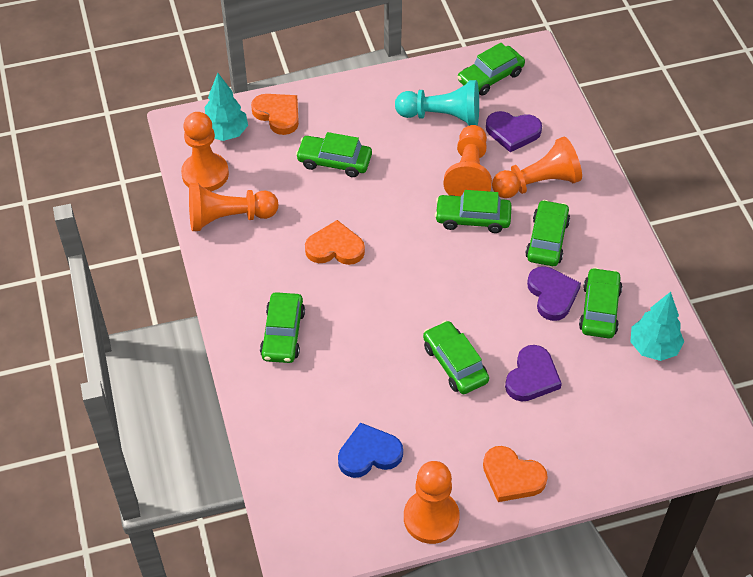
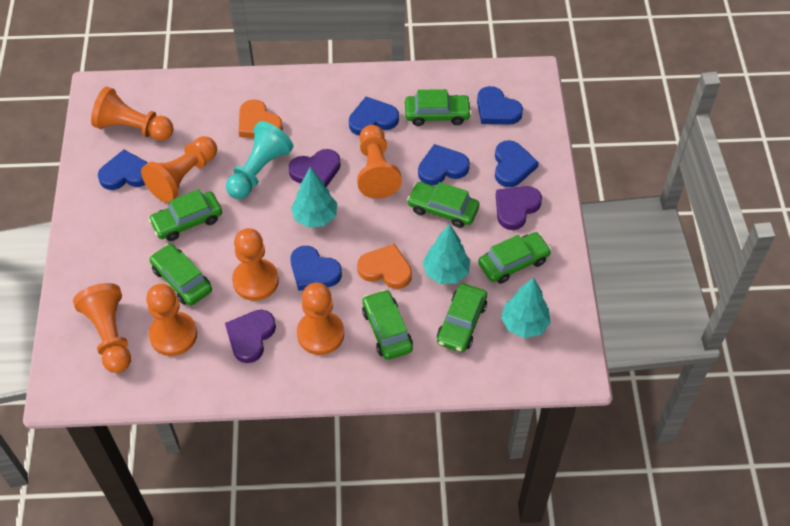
blue heart: 1 -> 6
orange heart: 3 -> 2
orange pawn: 5 -> 7
turquoise tree: 2 -> 3

